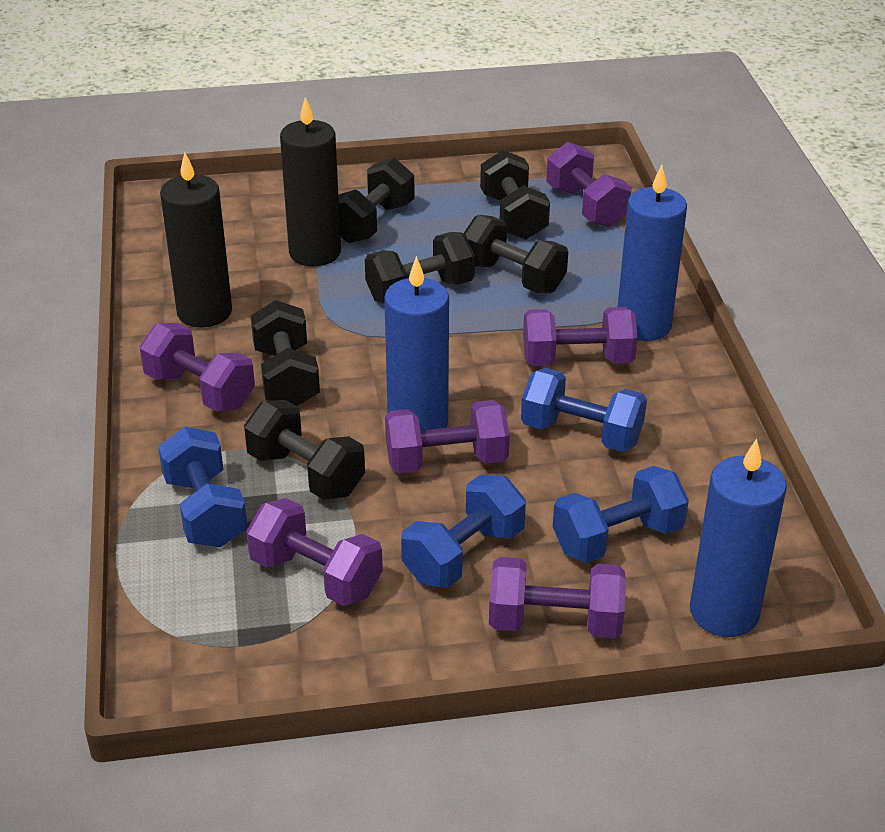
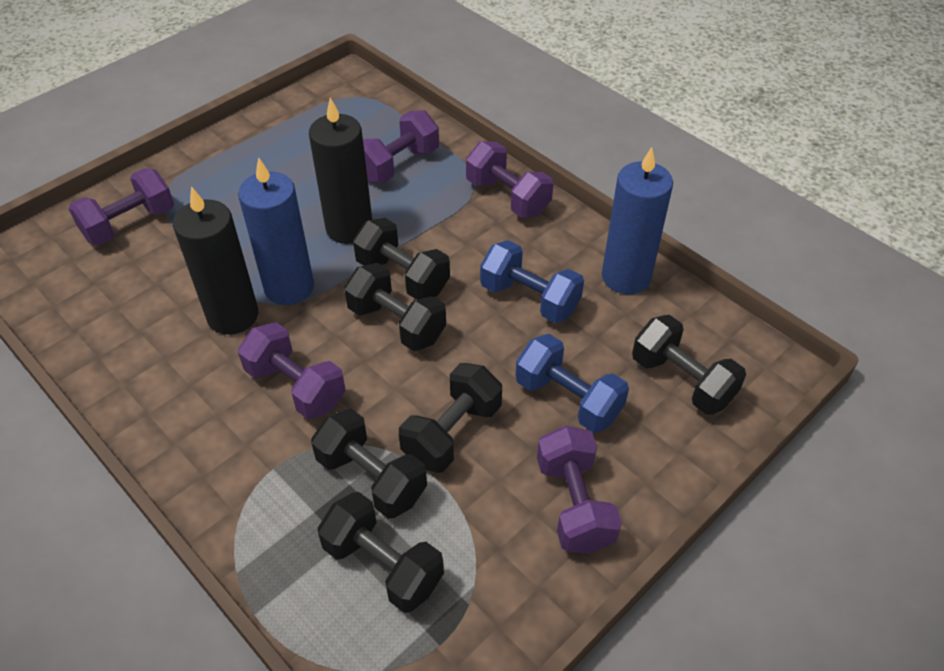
blue candle: 3 -> 2
blue dumbbell: 4 -> 2
purple dumbbell: 6 -> 5

